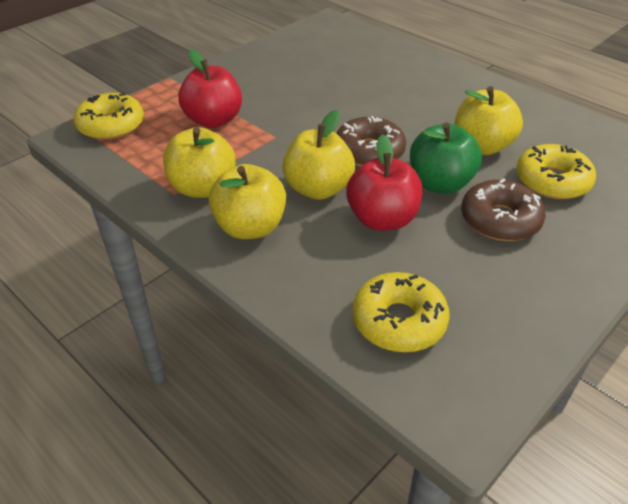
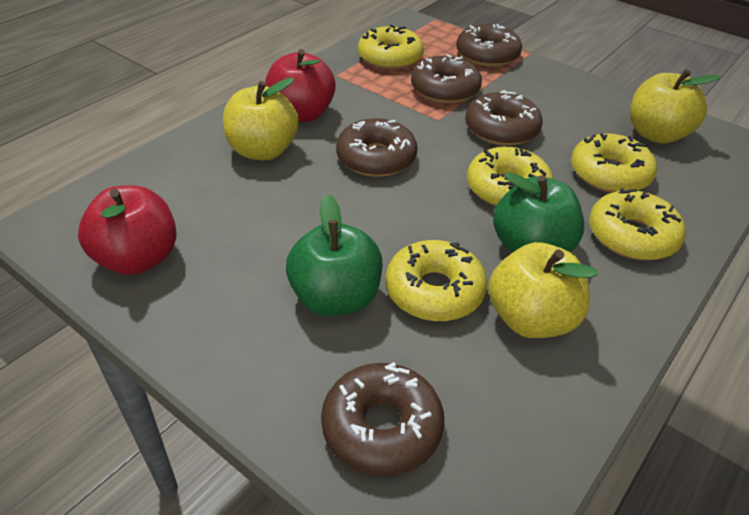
brown donut: 2 -> 5
green apple: 1 -> 2
yellow apple: 4 -> 3
yellow donut: 3 -> 5

